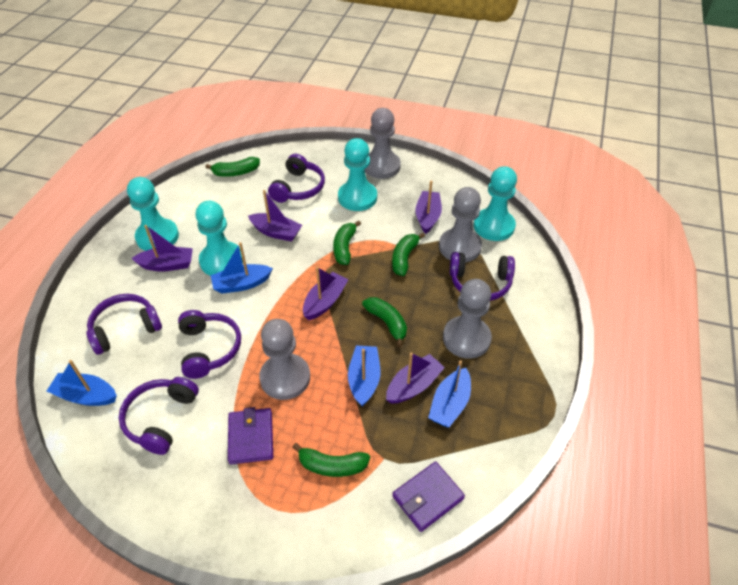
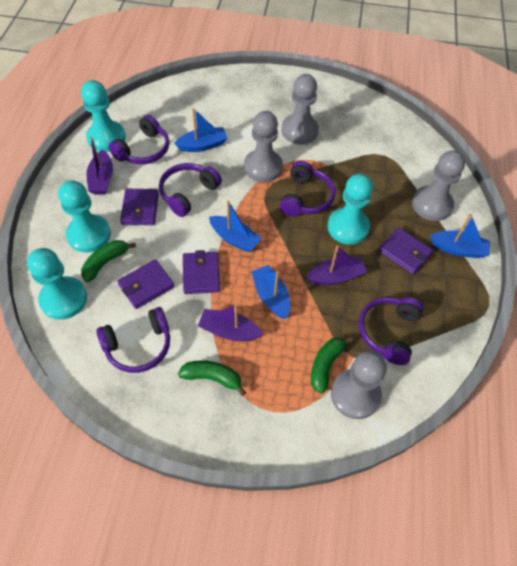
green banana: 5 -> 3
purple boat: 5 -> 3
purple wallet: 2 -> 4

